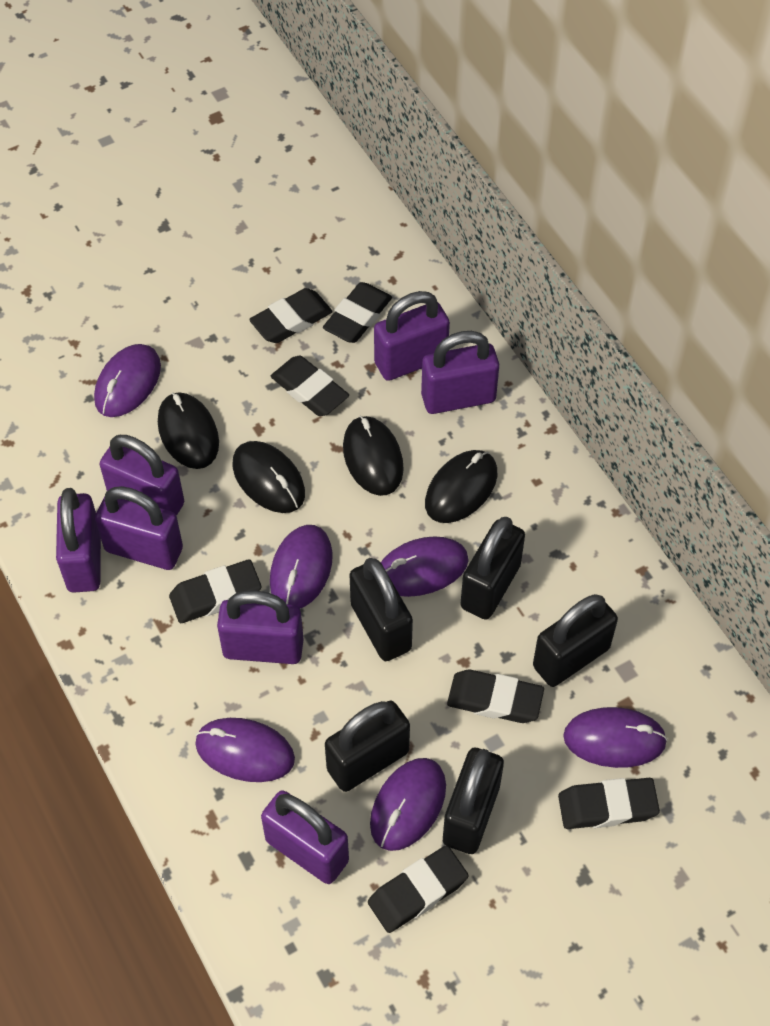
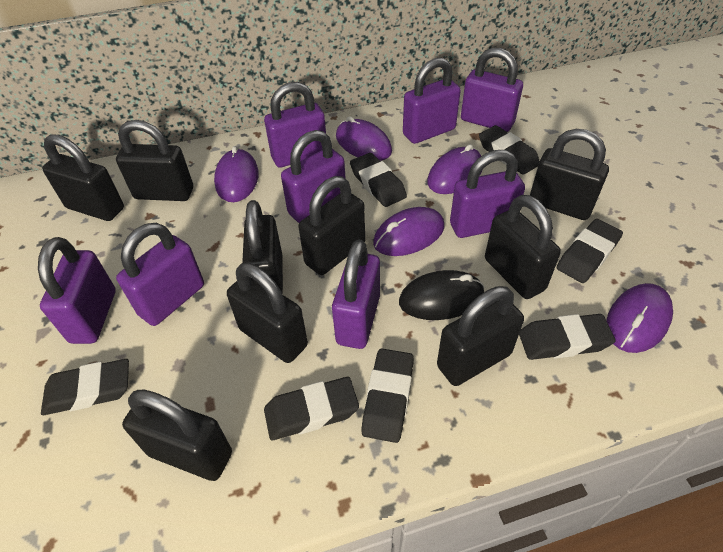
black mouse: 4 -> 1
black padlock: 5 -> 9
purple mouse: 6 -> 5
purple padlock: 7 -> 8

